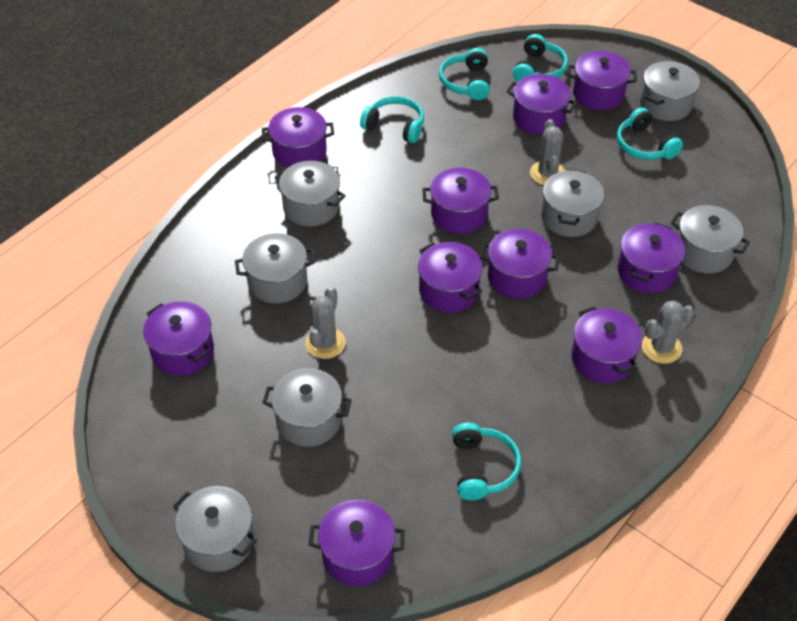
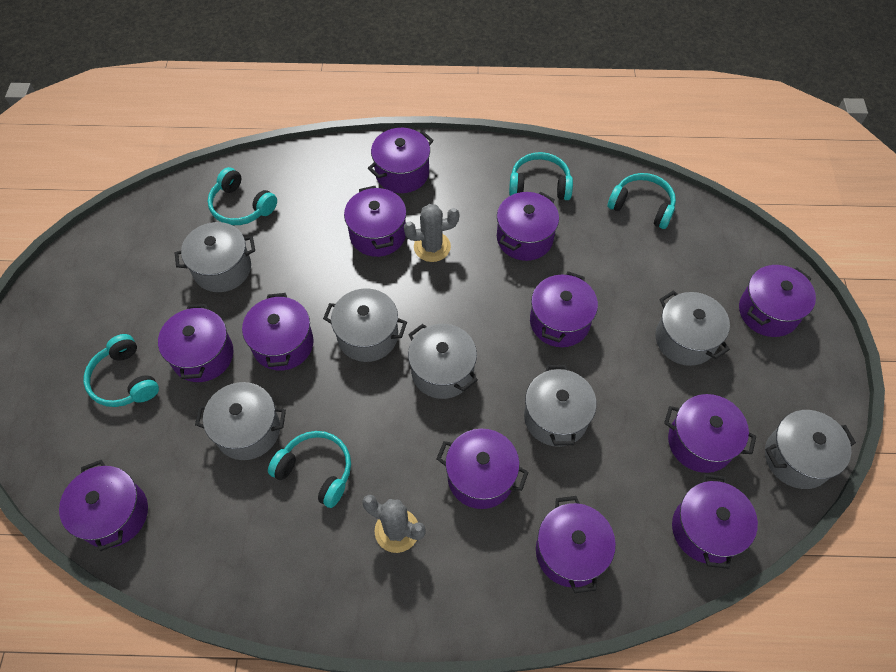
grey cactus: 3 -> 2
purple pot: 10 -> 12

